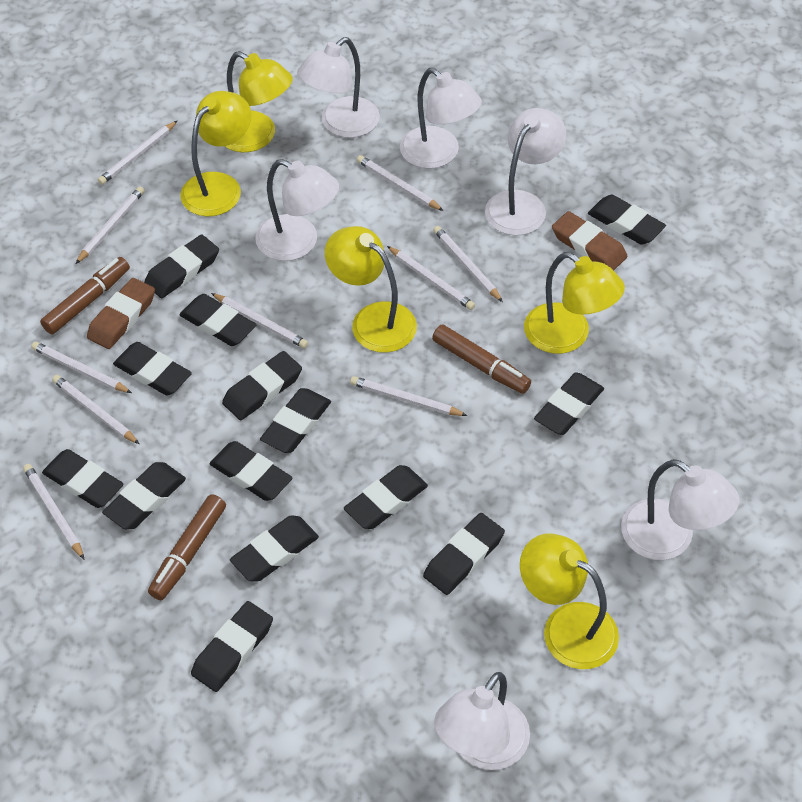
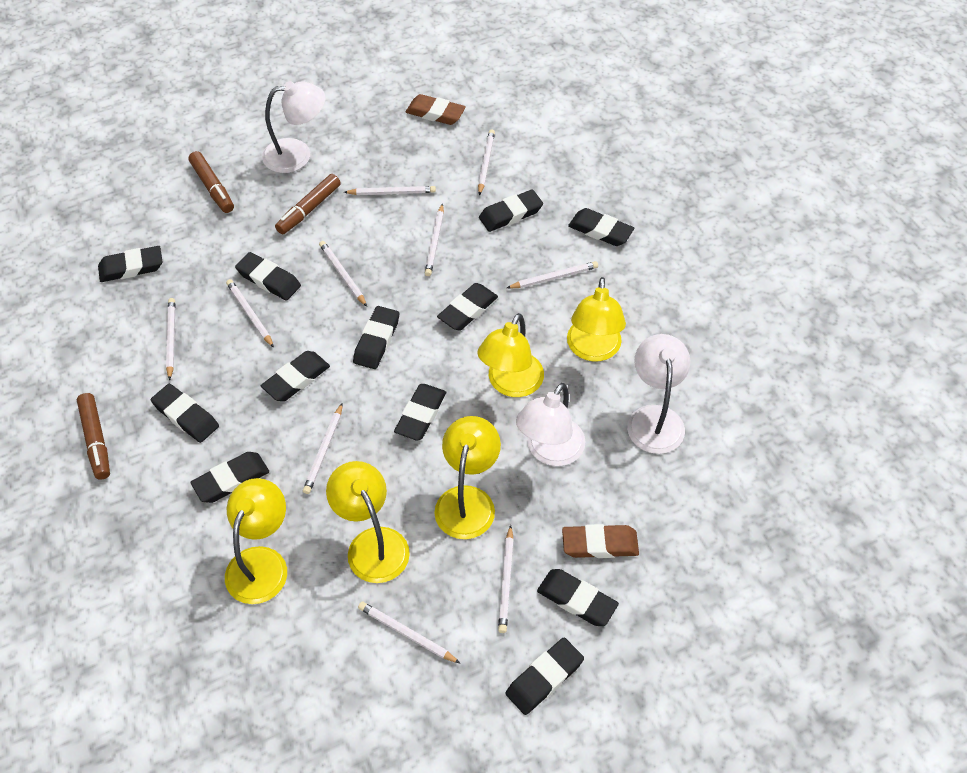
black eraser: 14 -> 12
white lamp: 6 -> 3

